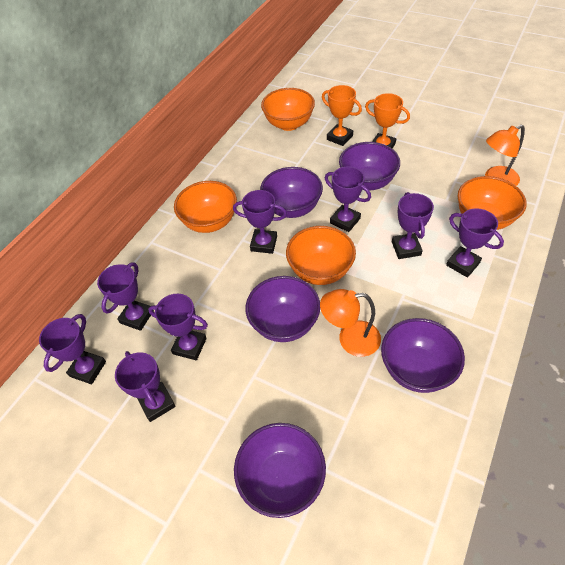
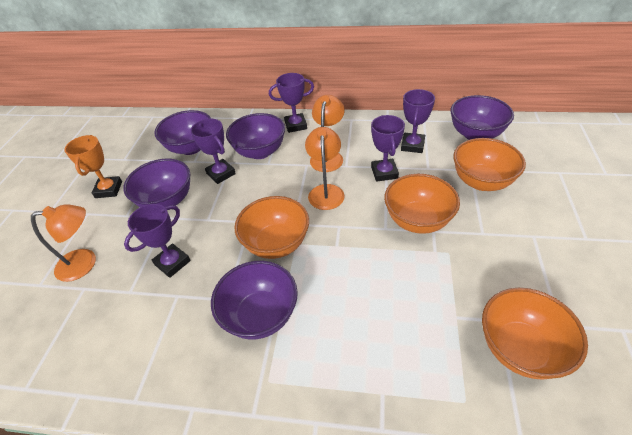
orange lamp: 2 -> 3
orange trophy: 2 -> 1
purple trophy: 8 -> 5

